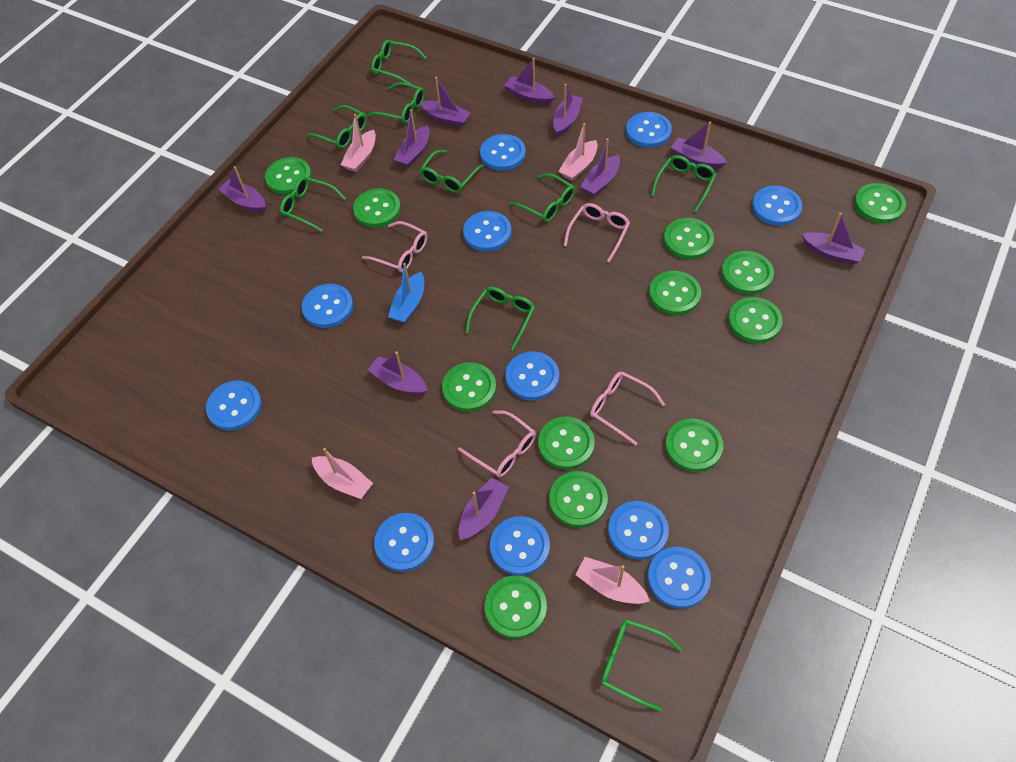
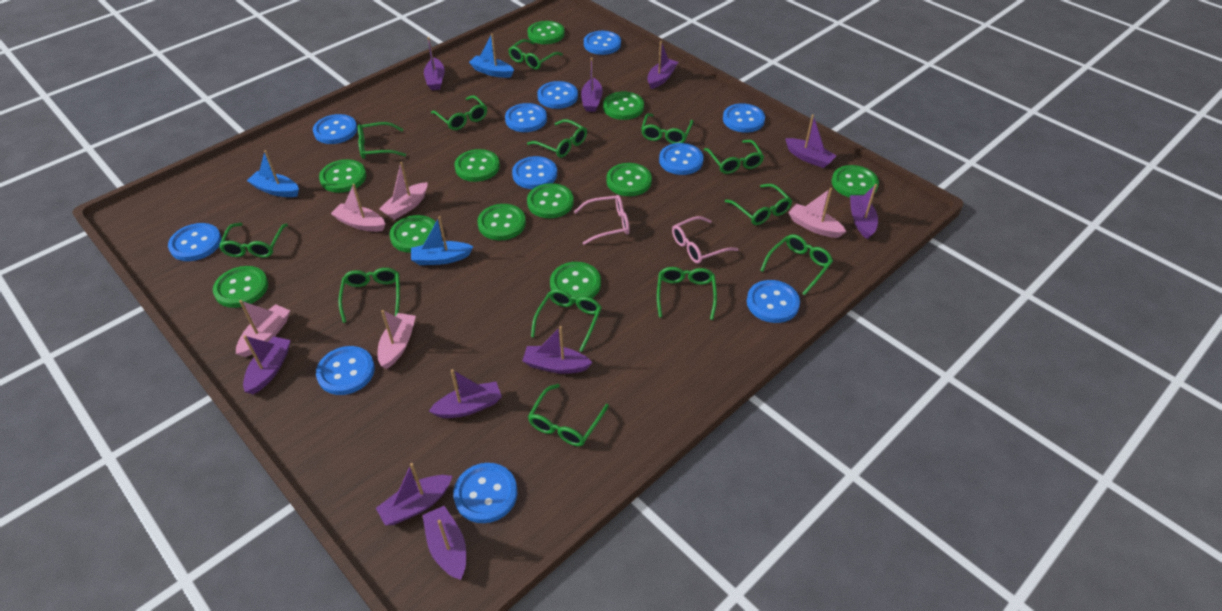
blue boat: 1 -> 3
green button: 12 -> 11
green glasses: 9 -> 13
pink boat: 4 -> 5
pink glasses: 4 -> 2

